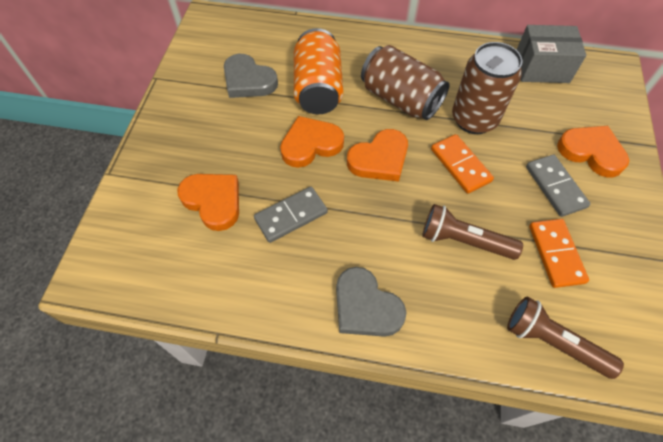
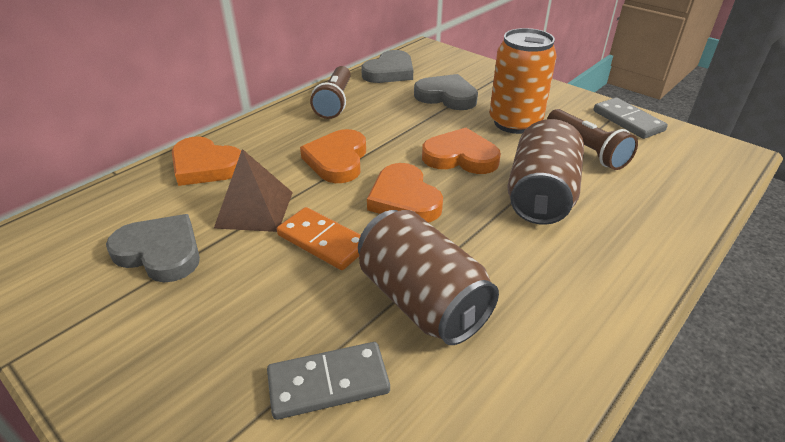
brown pyramid: 0 -> 1
grey box: 1 -> 0
grey heart: 2 -> 3
orange domino: 2 -> 1

